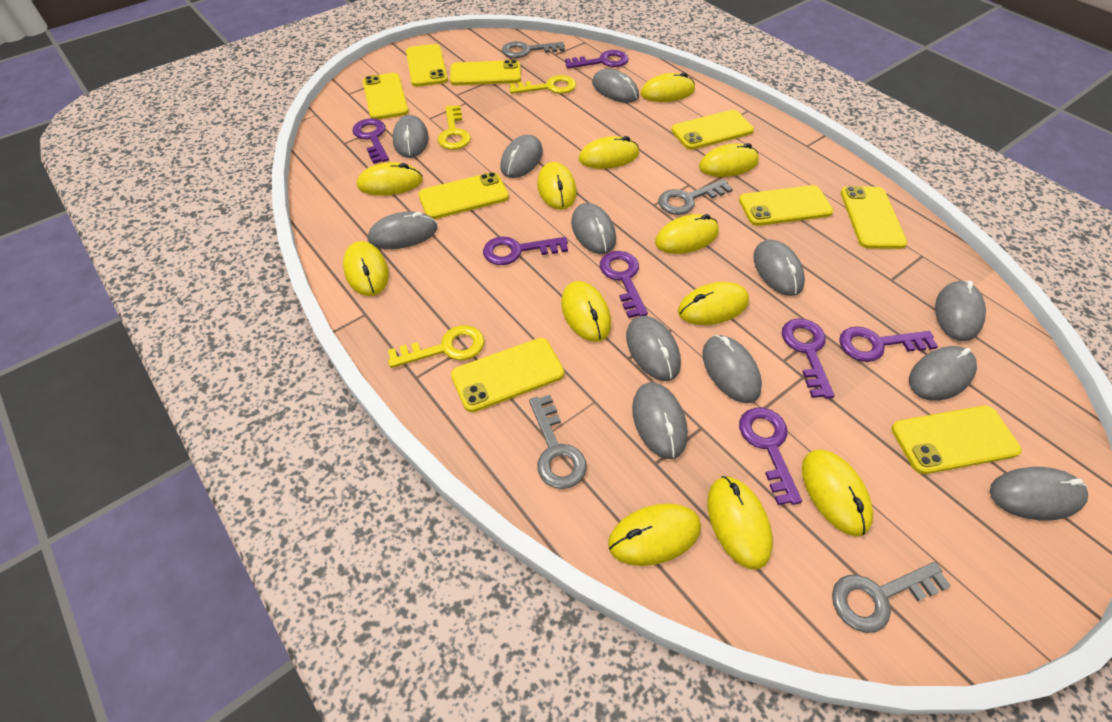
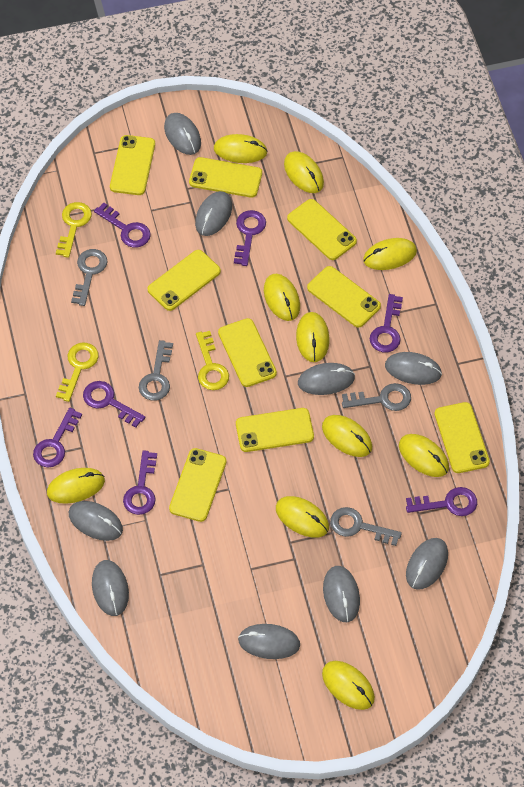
grey mouse: 12 -> 9
yellow mouse: 12 -> 10

